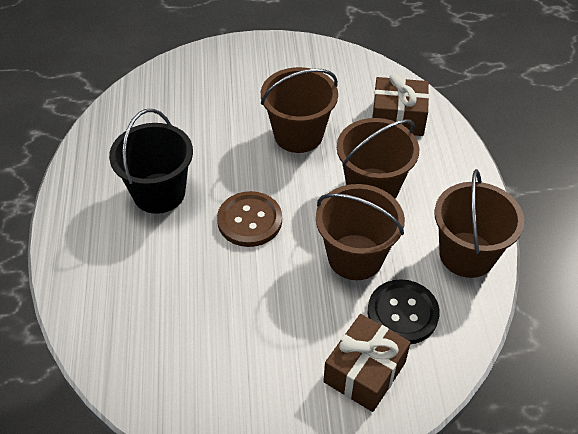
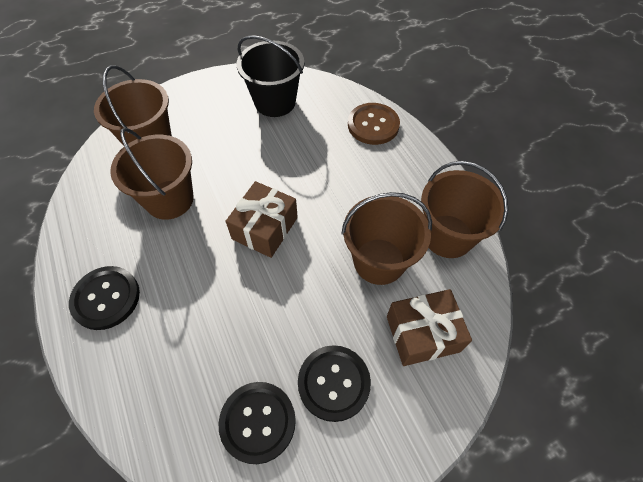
black button: 1 -> 3

